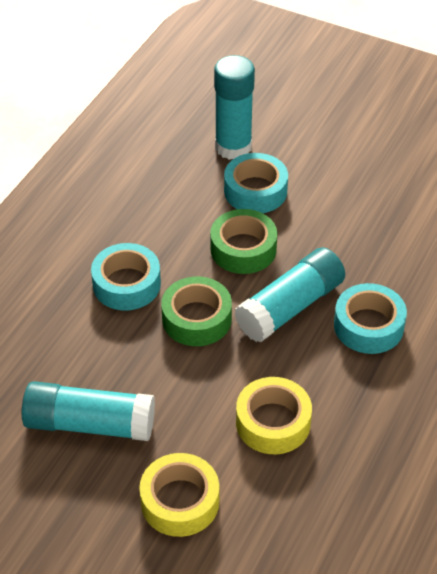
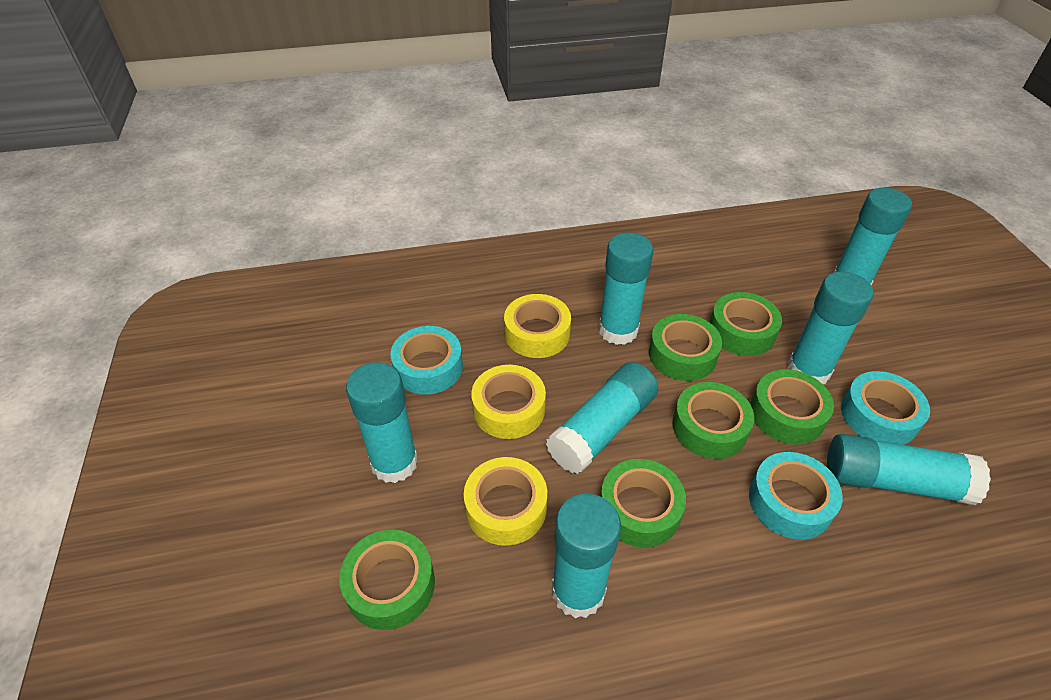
green tape: 2 -> 6
turquoise glue stick: 3 -> 7
yellow tape: 2 -> 3

